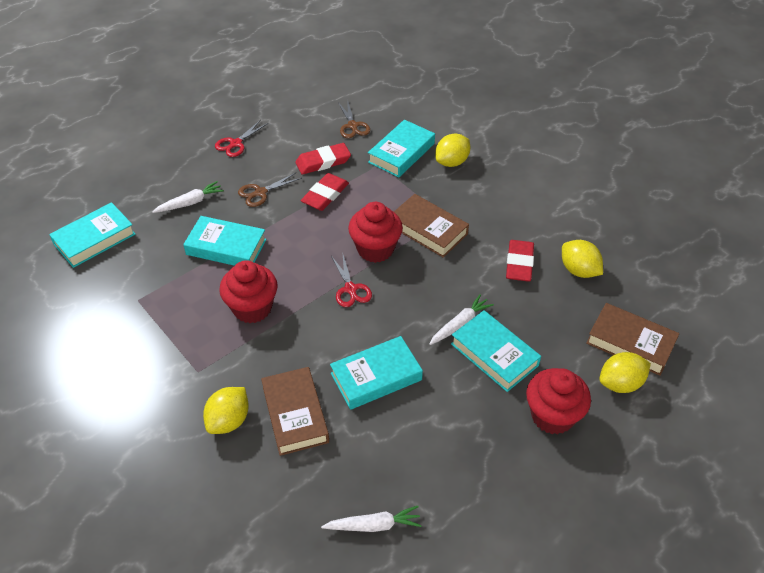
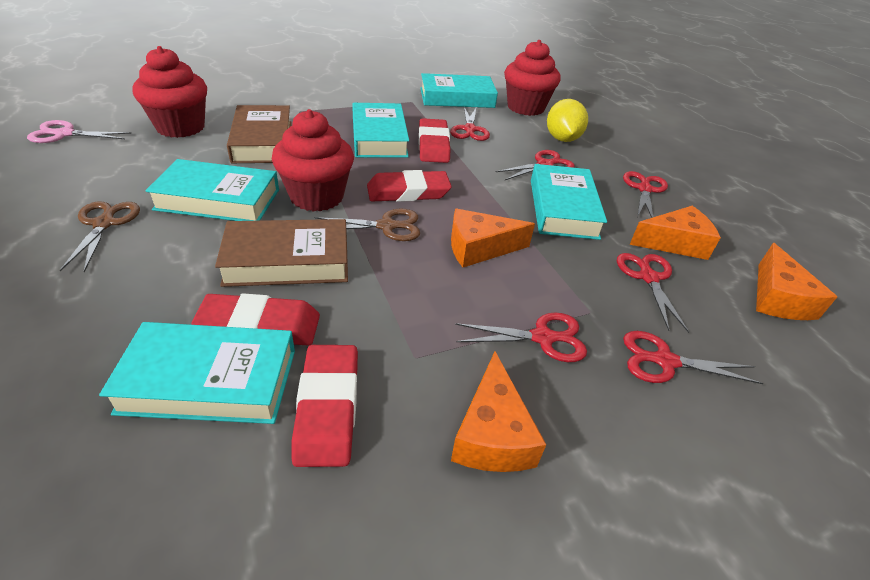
brown book: 3 -> 2
orange cheese: 0 -> 4
pink scissors: 0 -> 1
red eraser: 3 -> 4
red scissors: 2 -> 6
white carrot: 3 -> 0
yellow lemon: 4 -> 1

